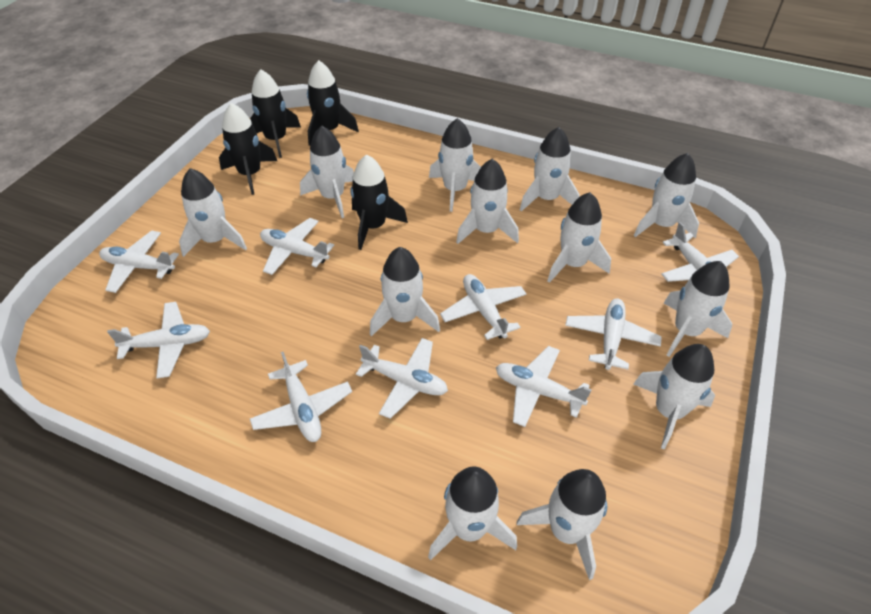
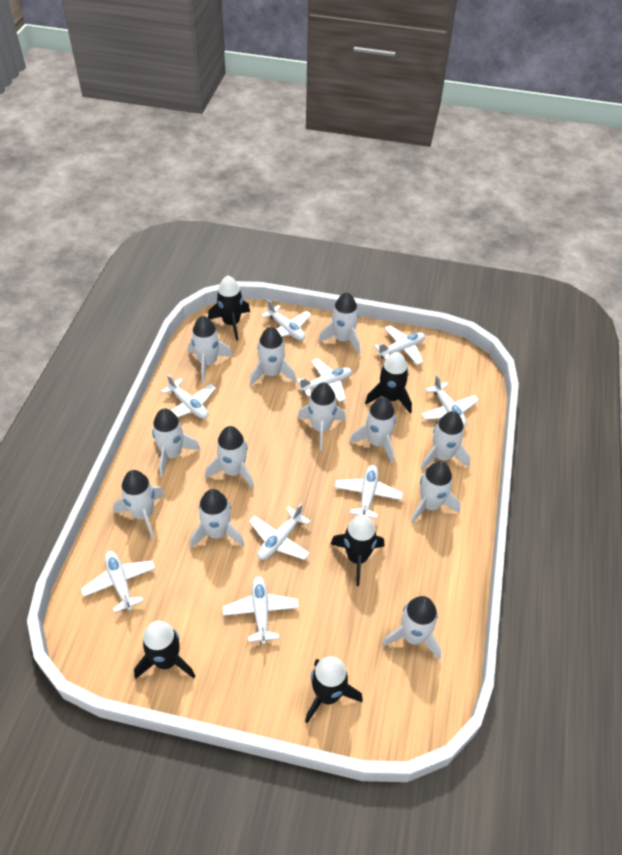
black rocket: 4 -> 5

